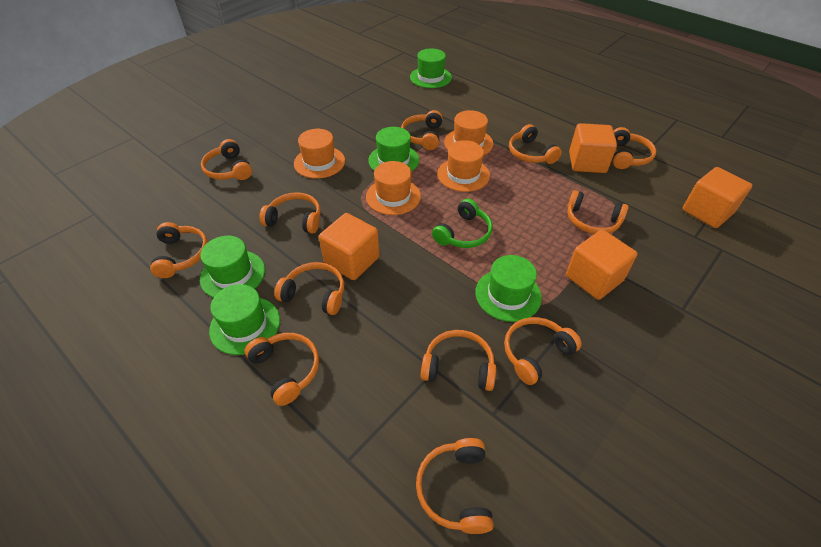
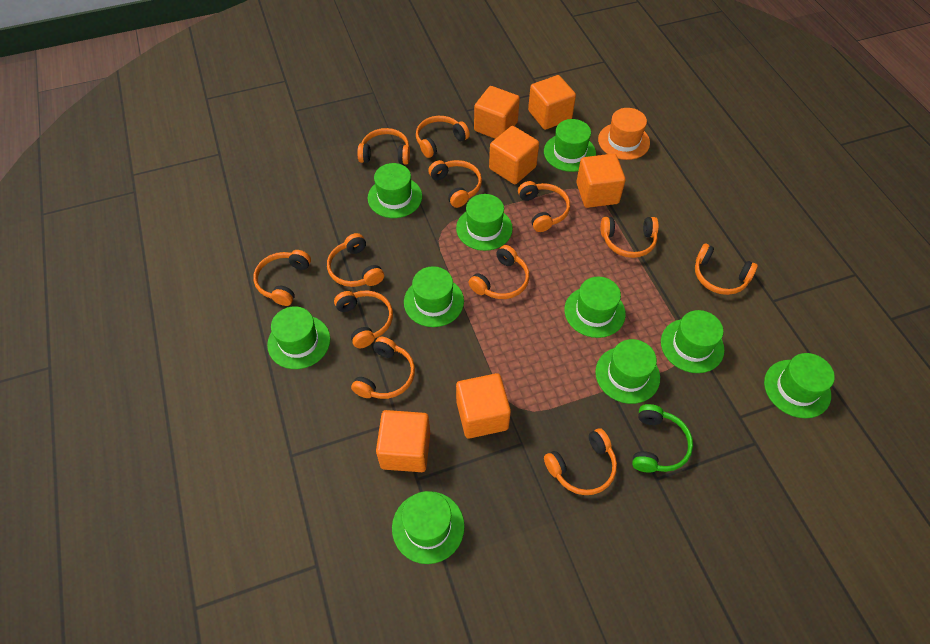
green hat: 5 -> 10
orange cube: 4 -> 6
orange hat: 4 -> 1

